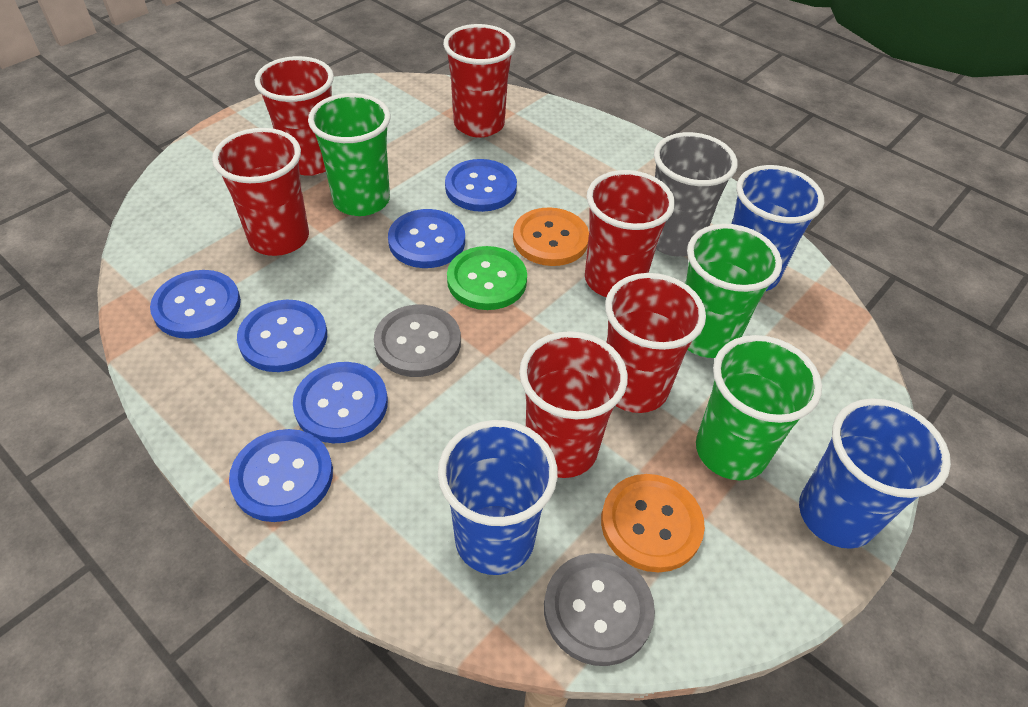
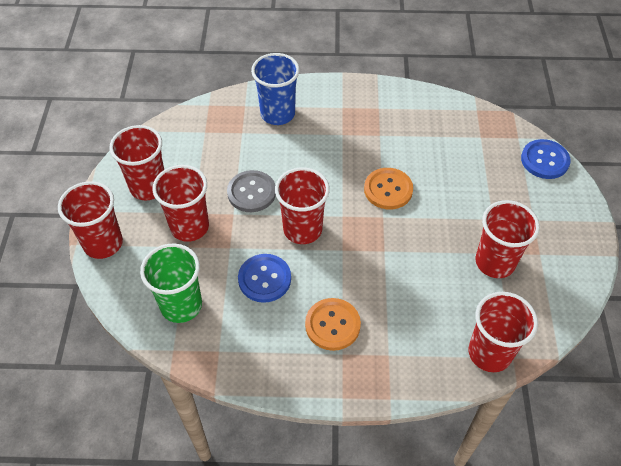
blue button: 6 -> 2
blue cup: 3 -> 1
green button: 1 -> 0
green cup: 3 -> 1
grey button: 2 -> 1
grey cup: 1 -> 0

